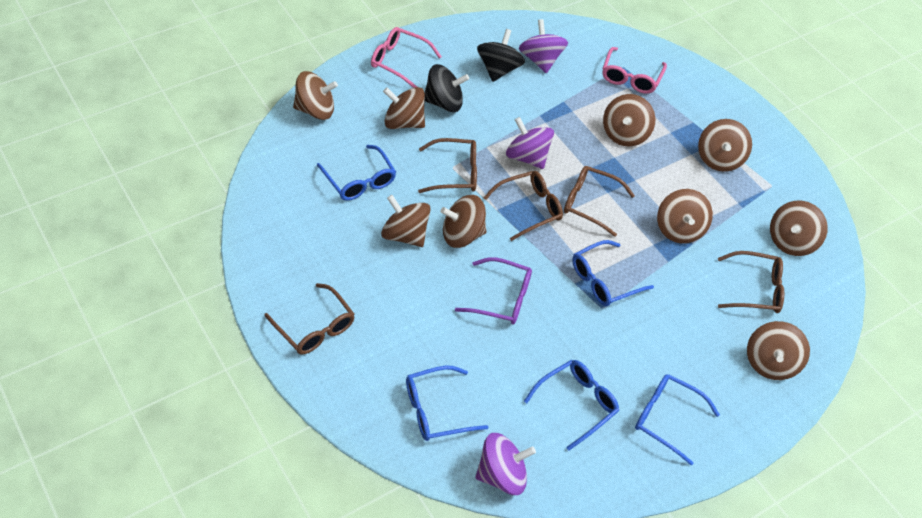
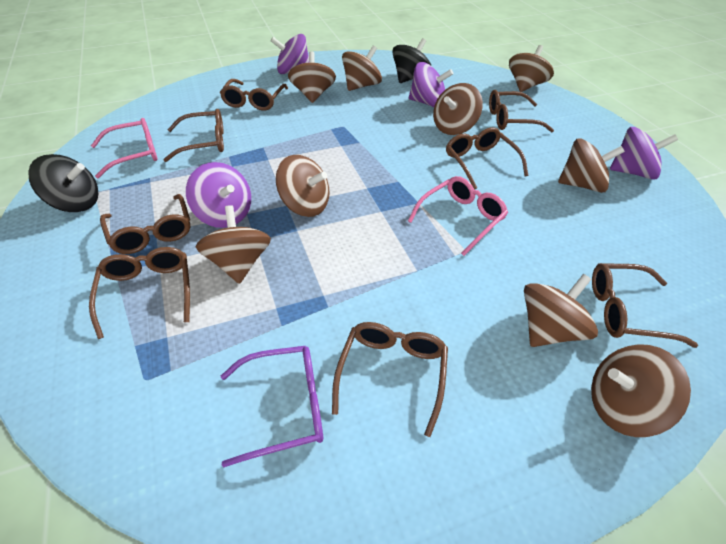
blue glasses: 5 -> 0
brown glasses: 5 -> 8
purple spinning top: 3 -> 4

